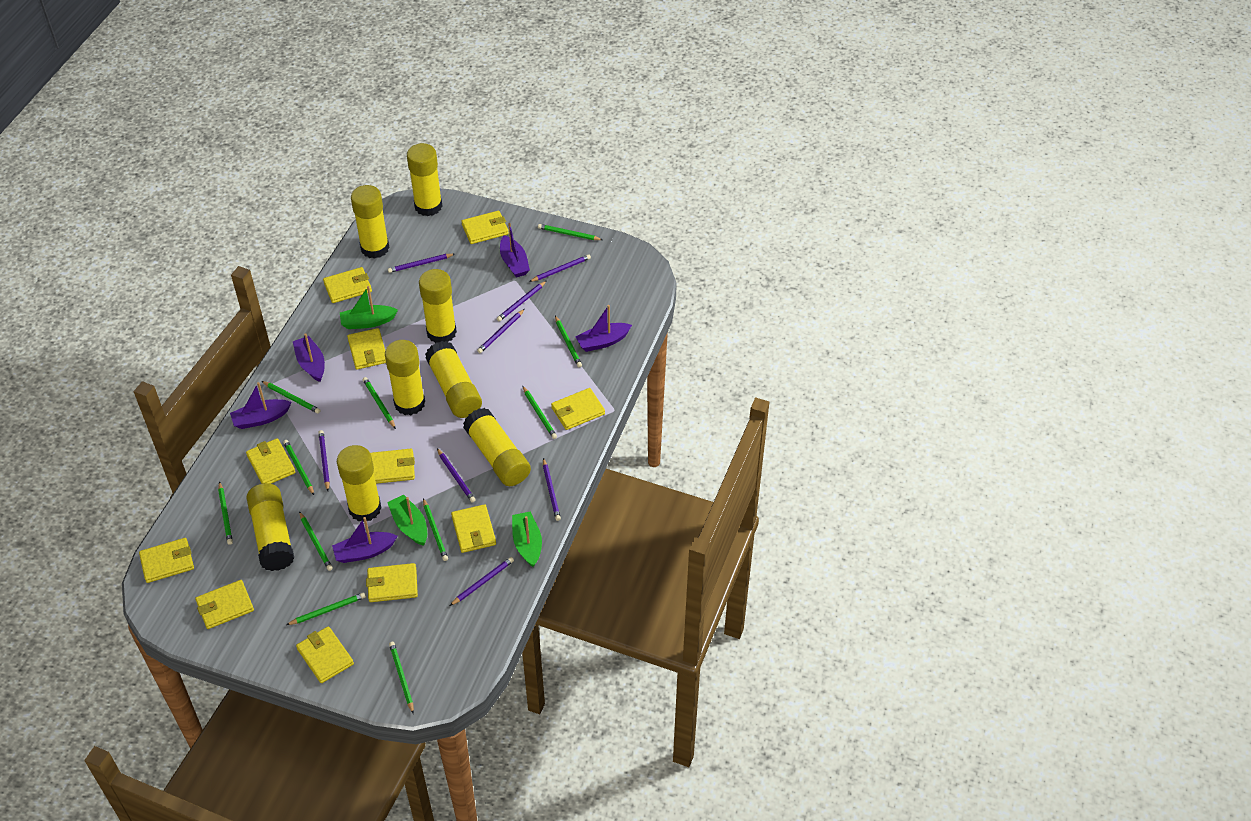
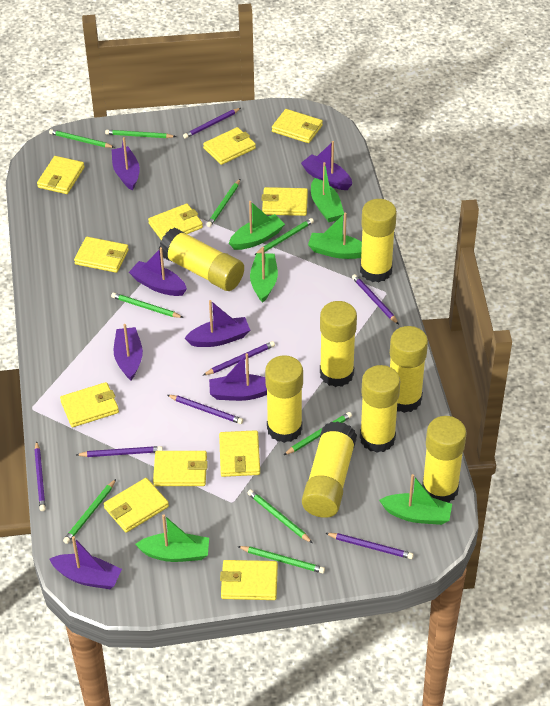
green boat: 3 -> 6
green pencil: 11 -> 9
purple boat: 5 -> 7
purple pencil: 8 -> 7

